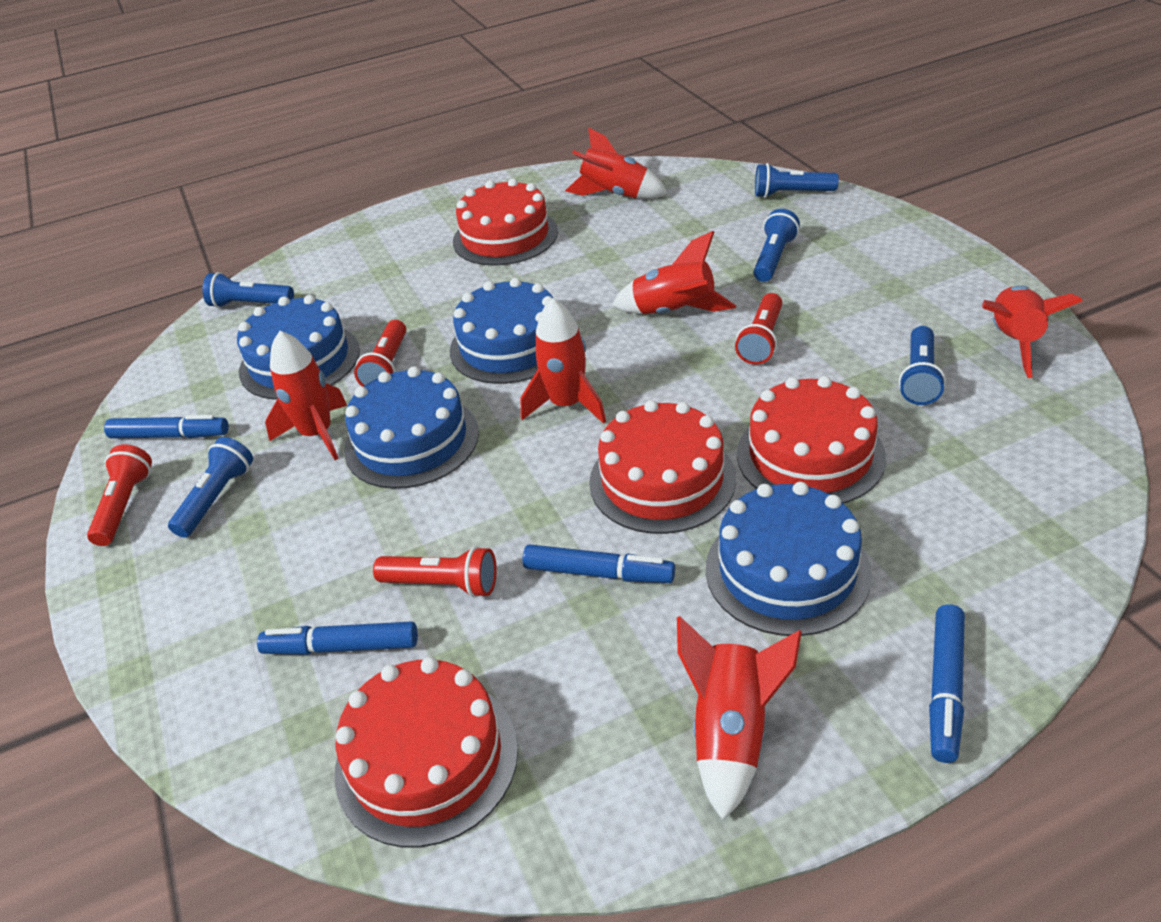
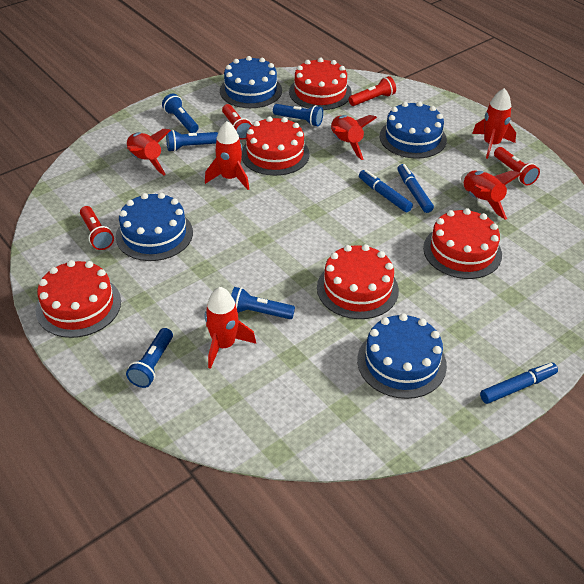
blue marker: 4 -> 3
red cake: 4 -> 5

